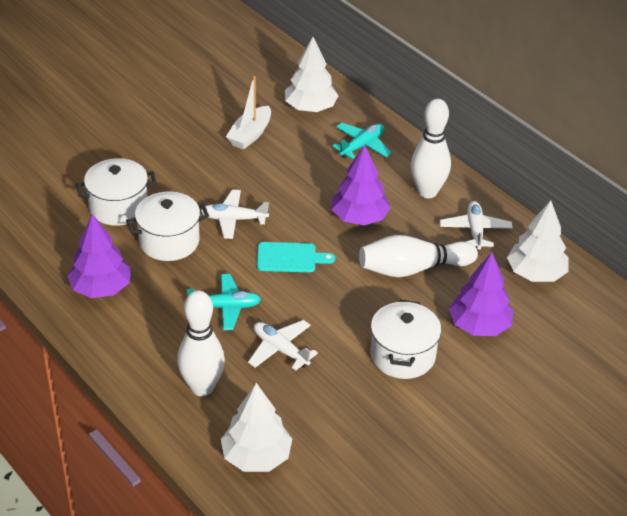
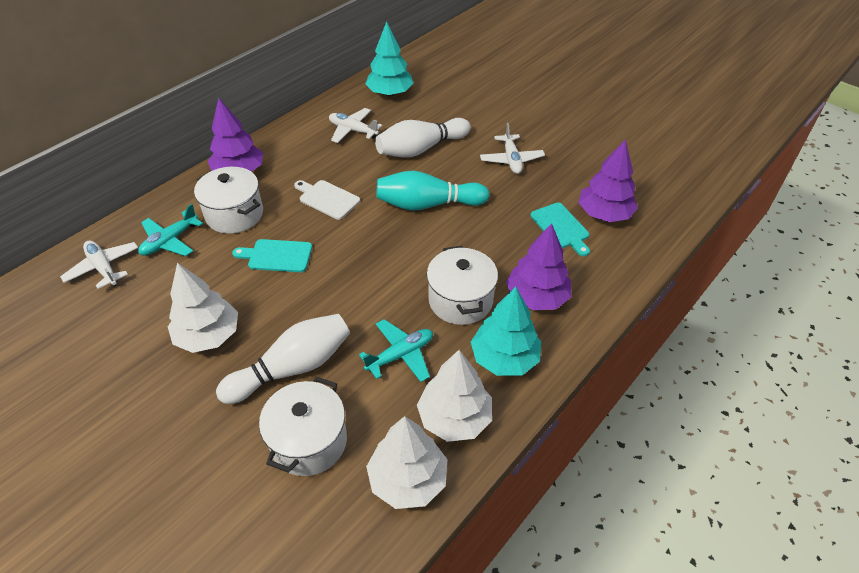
turquoise bowling pin: 0 -> 1
turquoise cutting board: 1 -> 2
turquoise tree: 0 -> 2
white boat: 1 -> 0
white bowling pin: 3 -> 2
white cutting board: 0 -> 1

